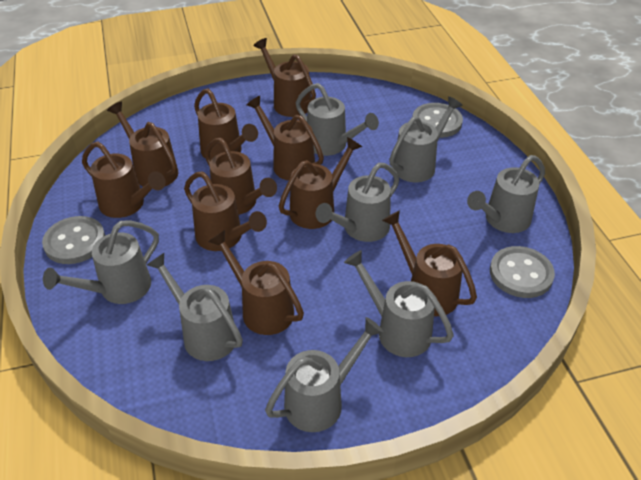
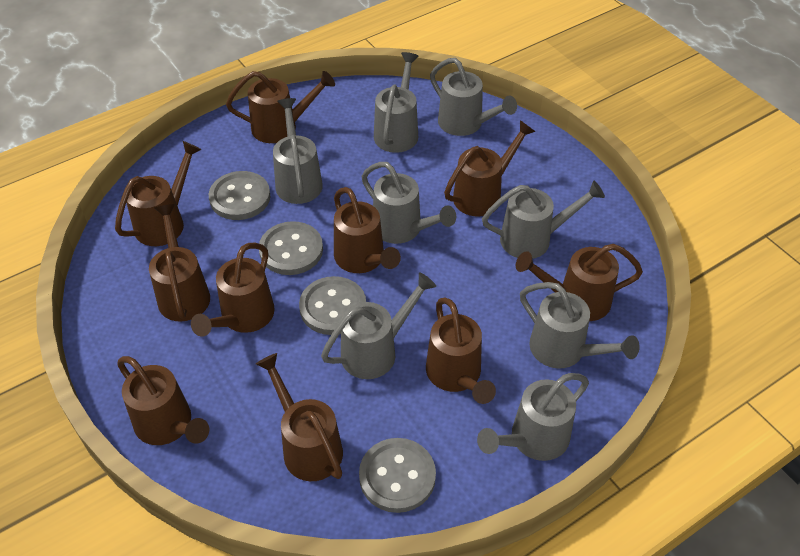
grey button: 3 -> 4

